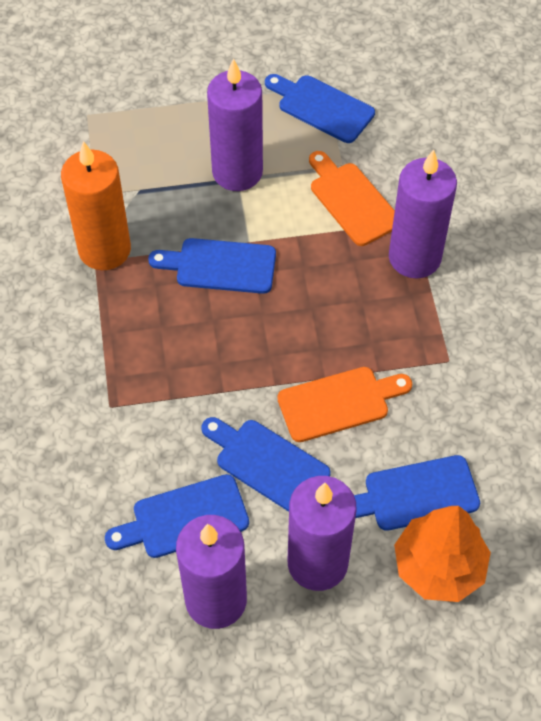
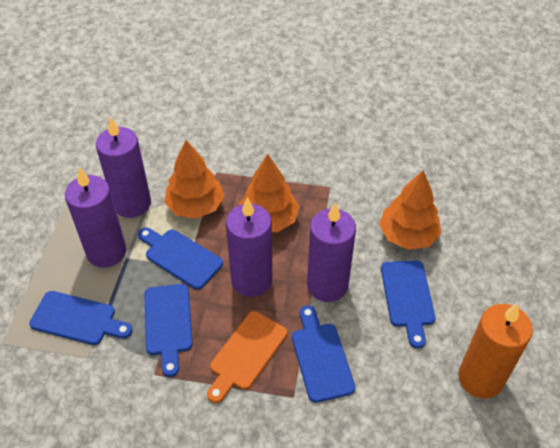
orange cutting board: 2 -> 1
orange tree: 1 -> 3

